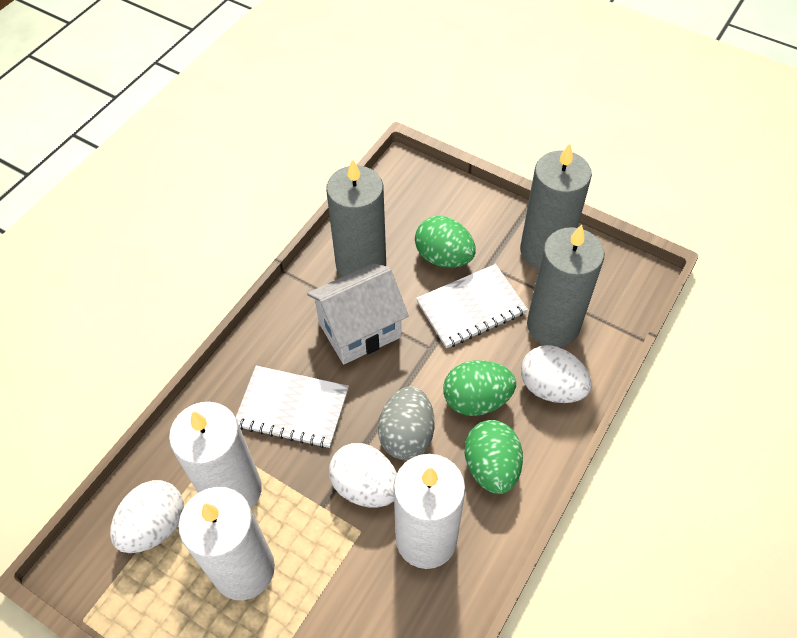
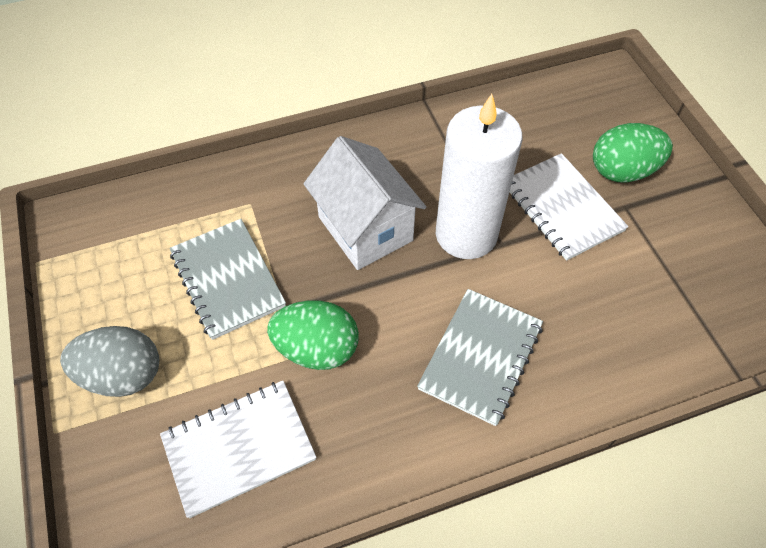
green egg: 3 -> 2
grey candle: 3 -> 0
grey notebook: 0 -> 2
white candle: 3 -> 1
white egg: 3 -> 0

